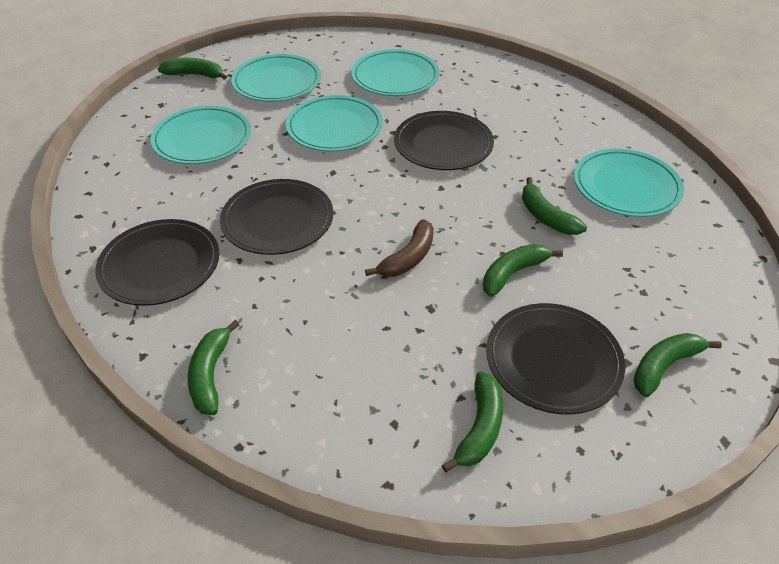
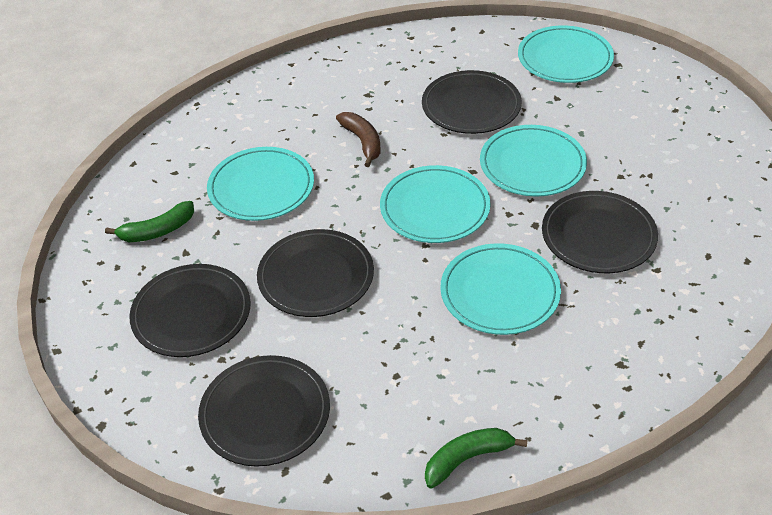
black plate: 4 -> 5
green banana: 6 -> 2

